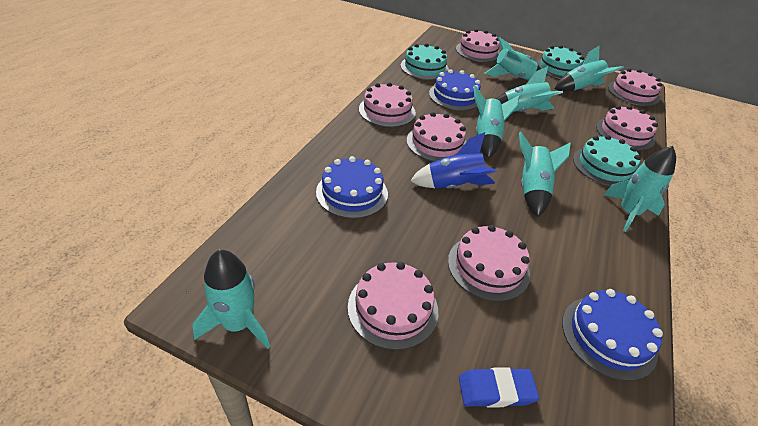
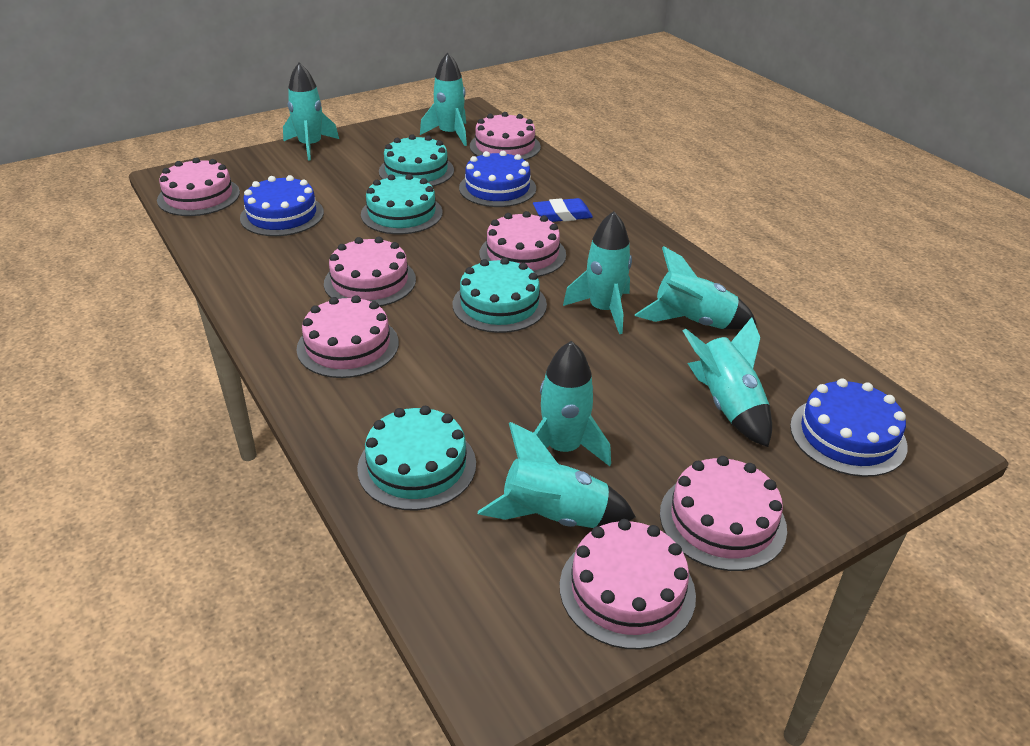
blue rocket: 1 -> 0
turquoise cake: 3 -> 4

